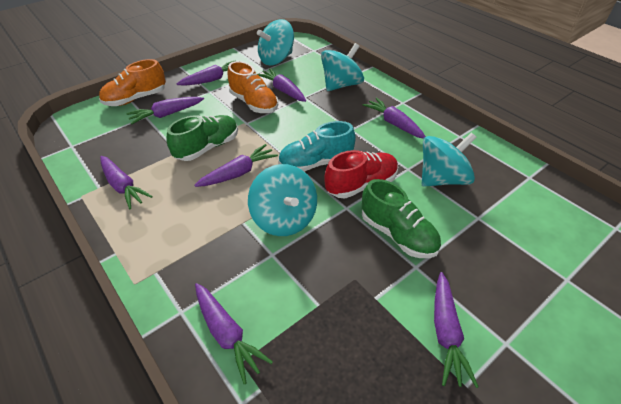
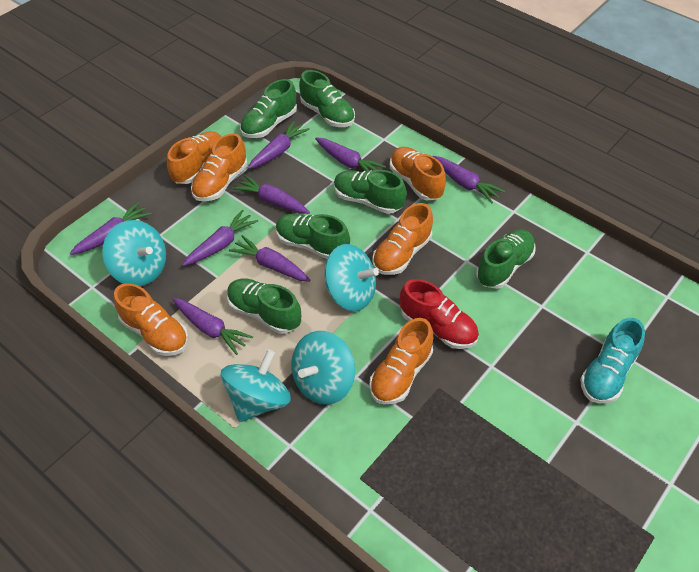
green shoe: 2 -> 6
orange shoe: 2 -> 6

